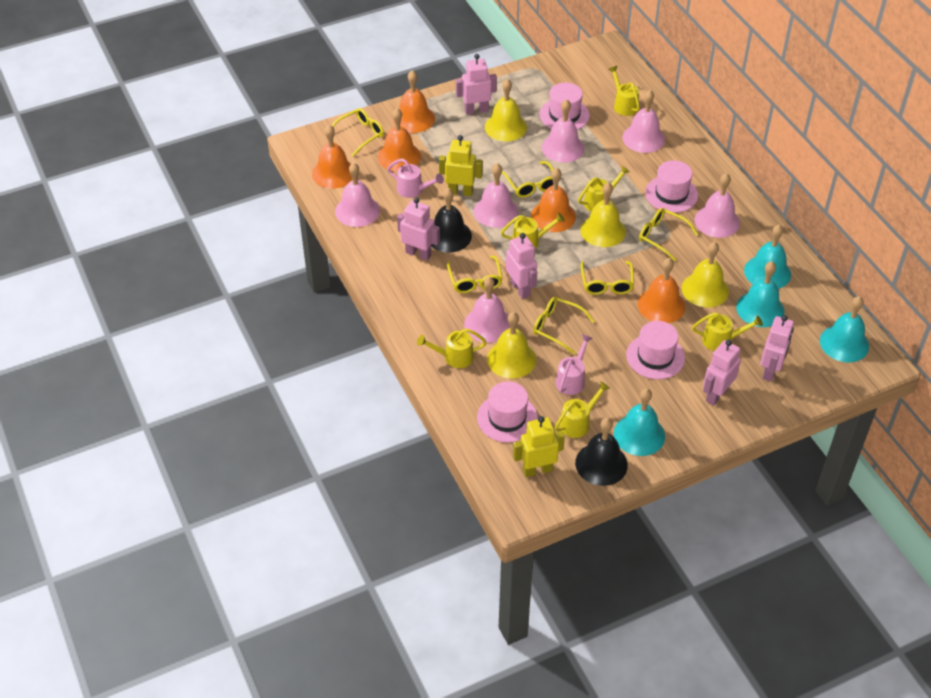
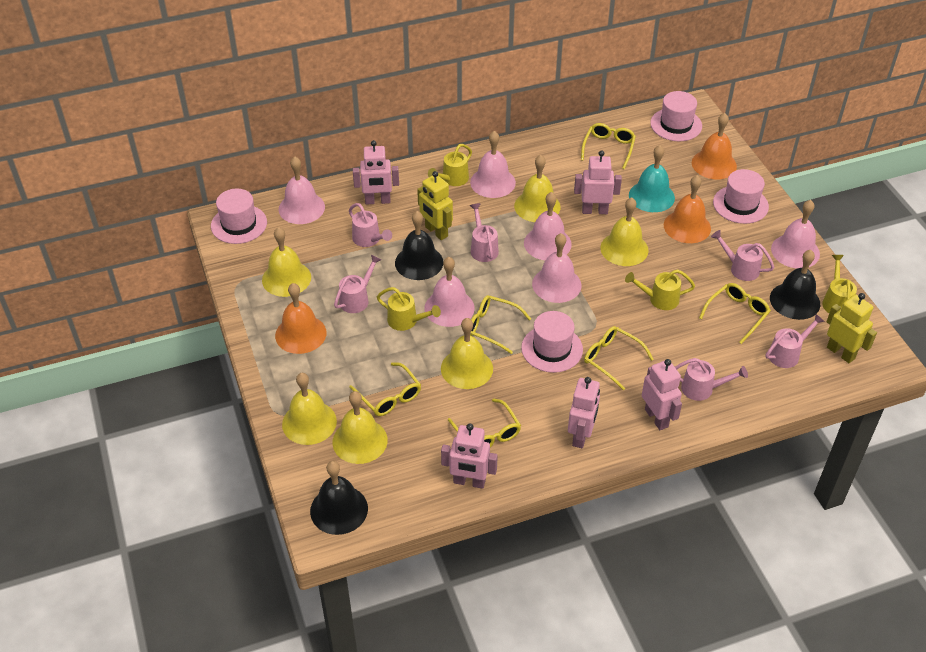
black bell: 2 -> 3
orange bell: 5 -> 3
pink watering can: 2 -> 6
turquoise bell: 4 -> 1
yellow bell: 4 -> 6
yellow watering can: 6 -> 4

